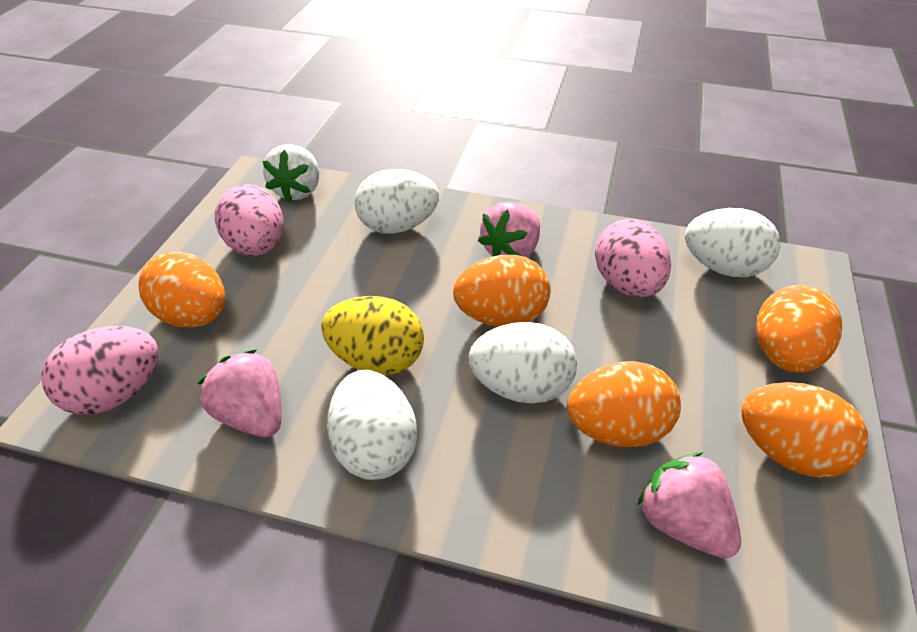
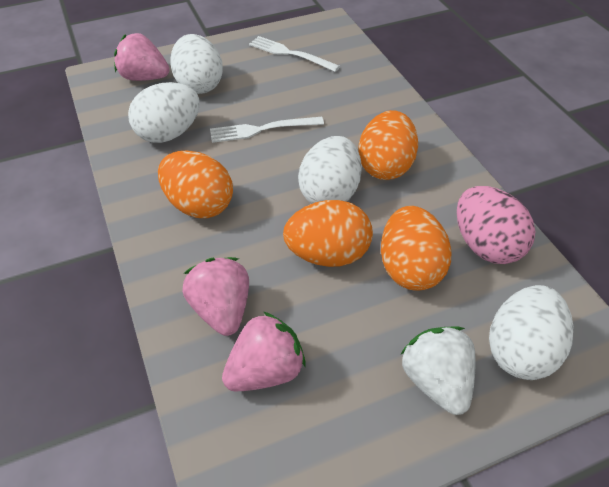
orange egg: 5 -> 4
pink egg: 3 -> 1
white fork: 0 -> 2
yellow egg: 1 -> 0

